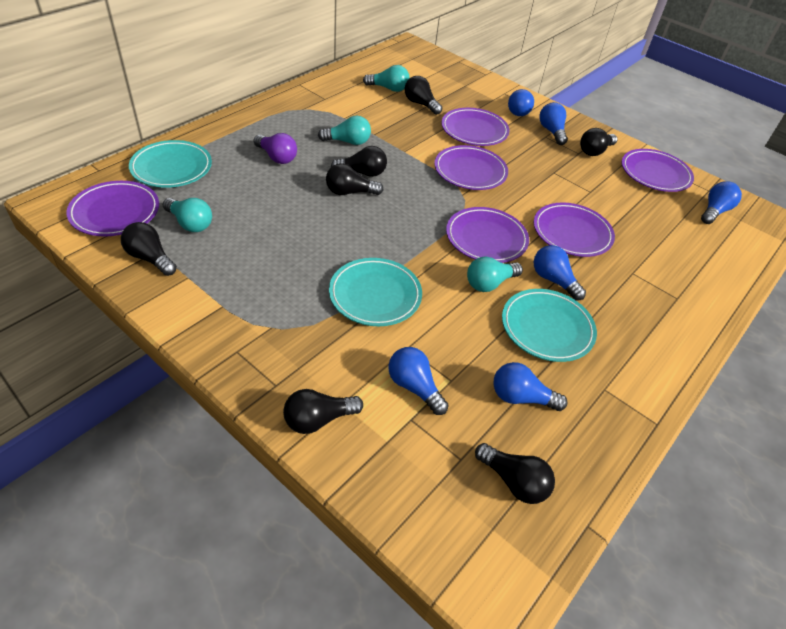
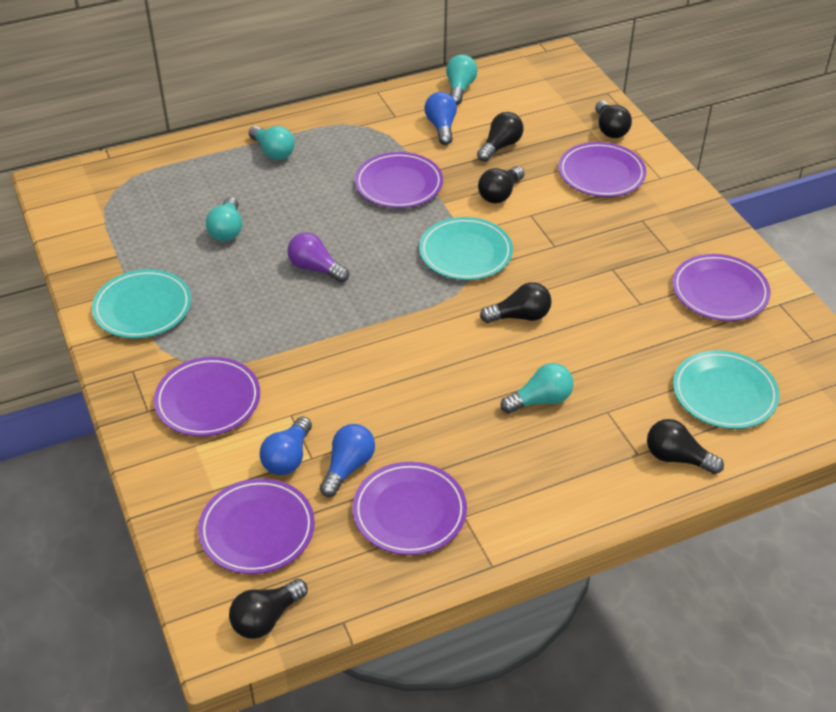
black light bulb: 7 -> 6
blue light bulb: 6 -> 3

